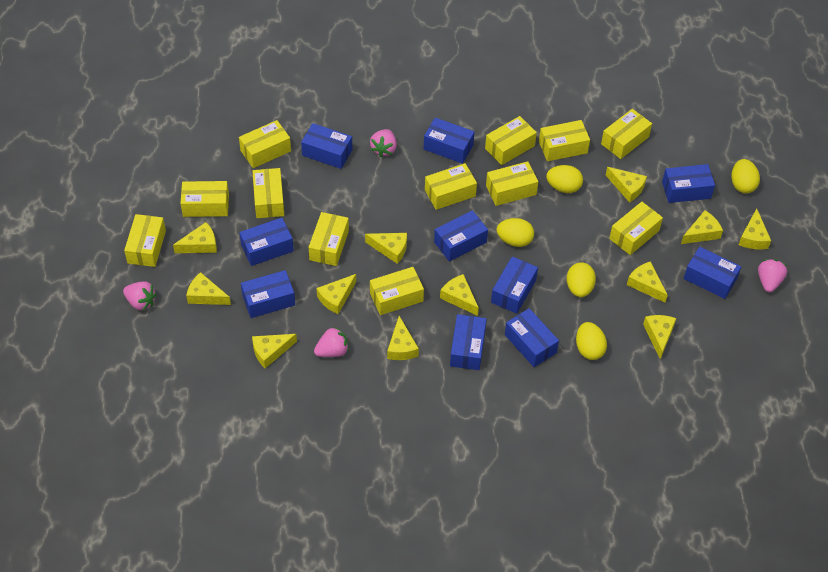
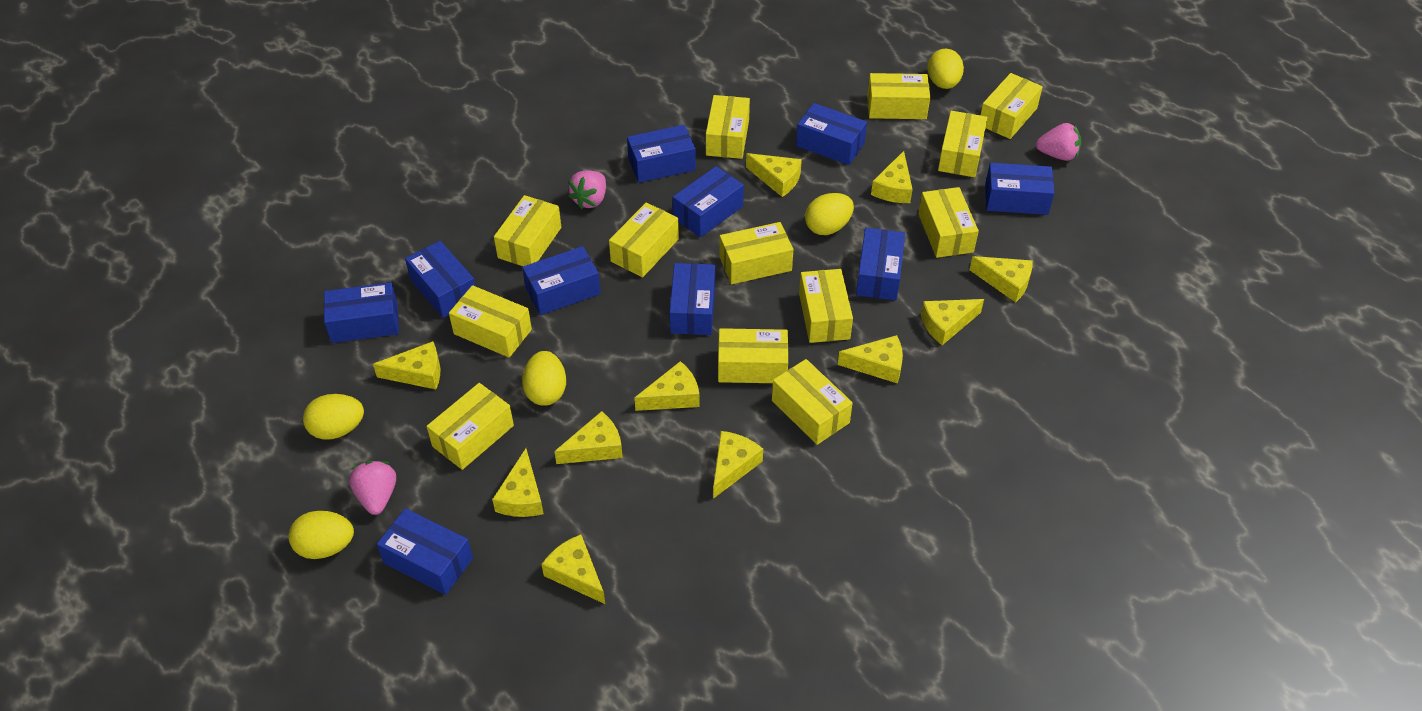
pink strawberry: 4 -> 3
yellow box: 12 -> 13
yellow cheese: 12 -> 11

